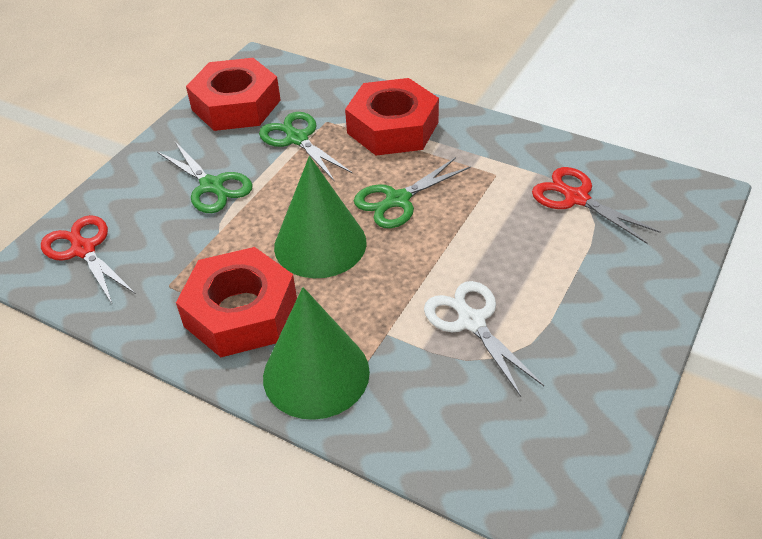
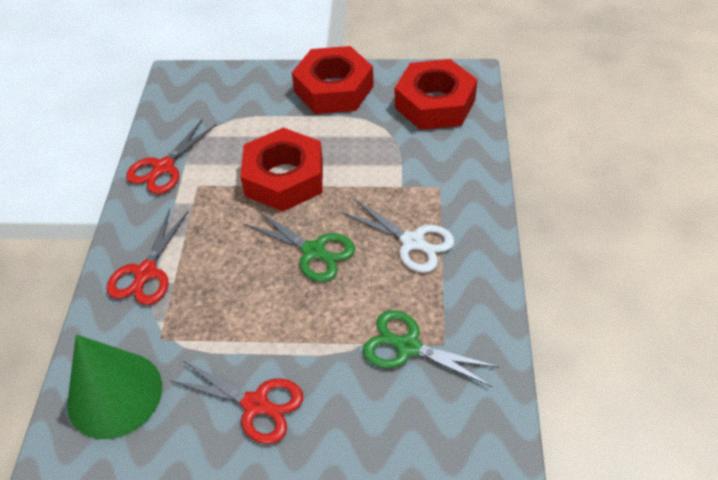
green cone: 2 -> 1
green scissors: 3 -> 2
red scissors: 2 -> 3

